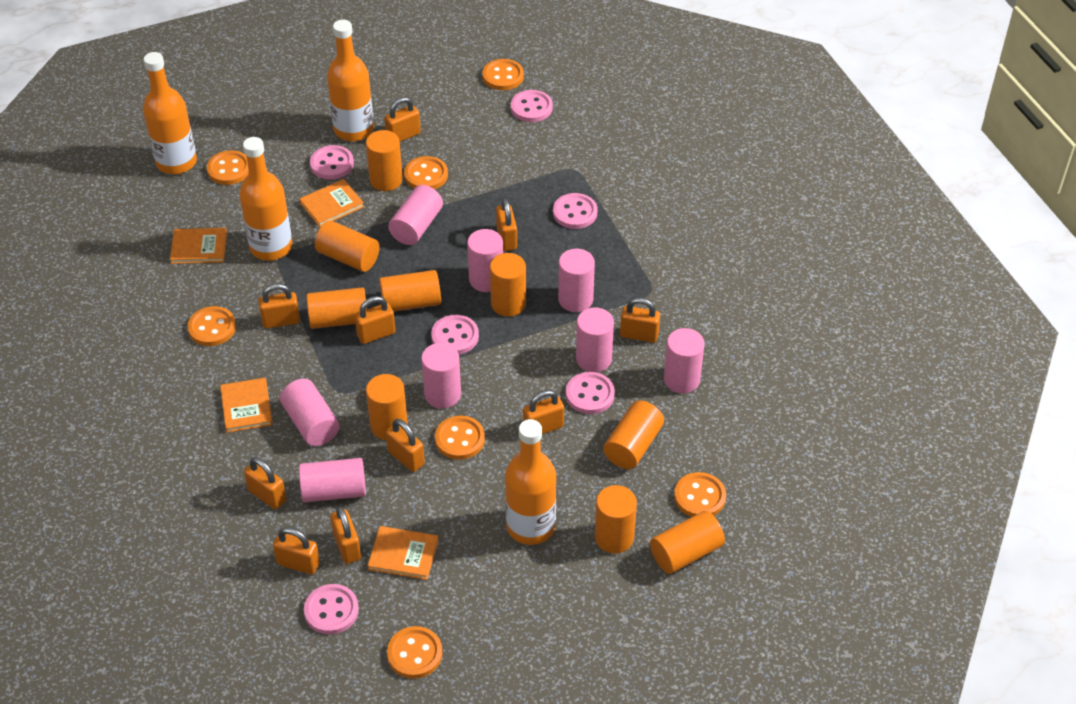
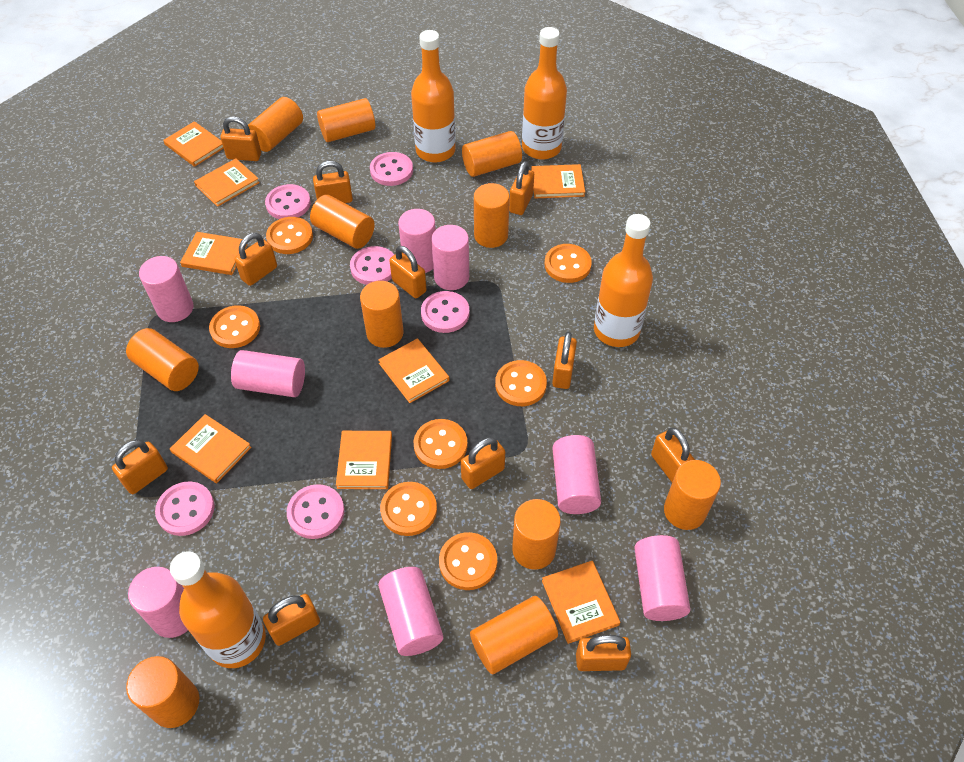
orange book: 4 -> 8
orange cylinder: 9 -> 11
orange padlock: 10 -> 11

